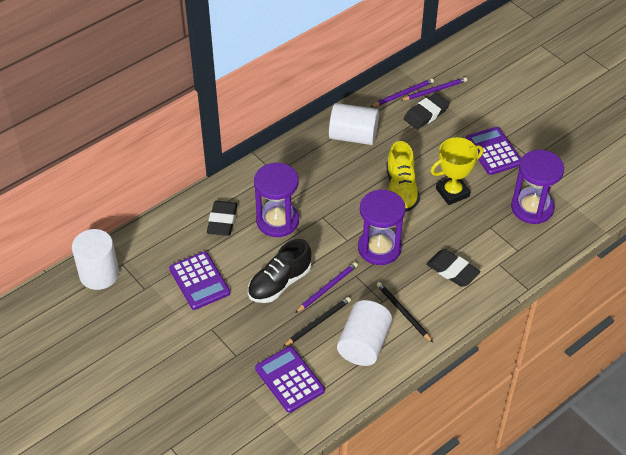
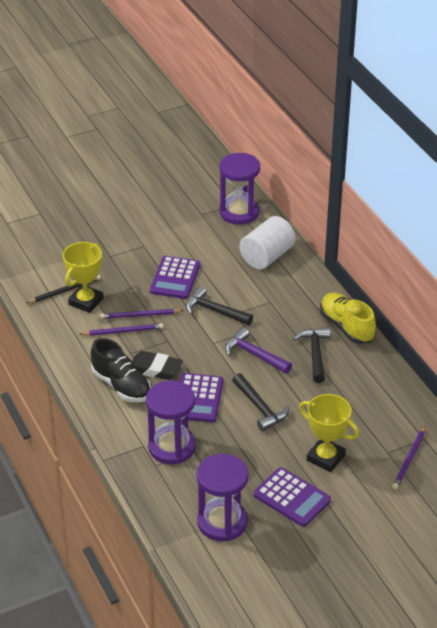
black eraser: 3 -> 1
black hammer: 0 -> 3
black pencil: 2 -> 1
purple hammer: 0 -> 1
white cylinder: 3 -> 1
yellow trophy: 1 -> 2

